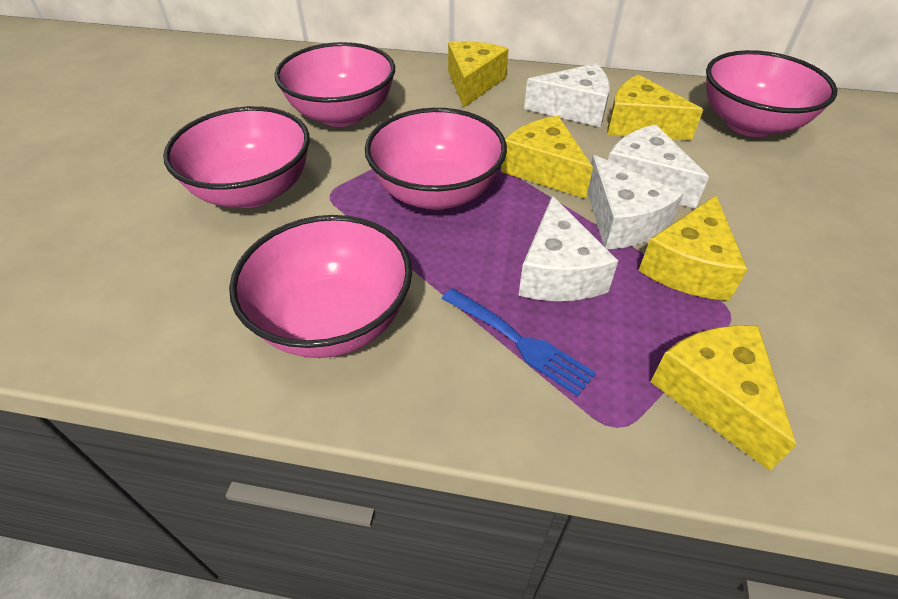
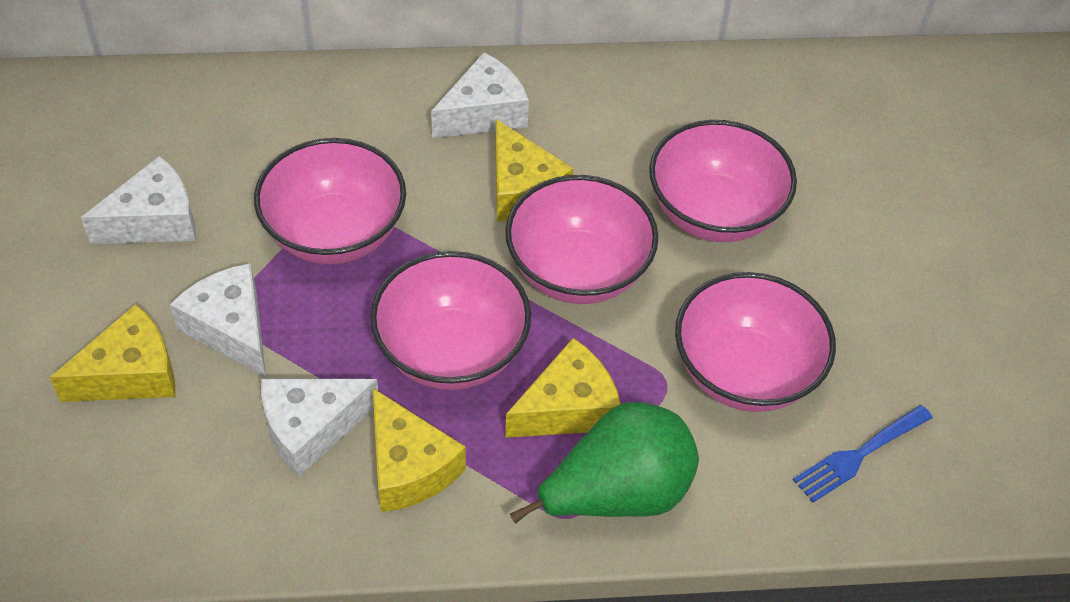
green pear: 0 -> 1
yellow cheese: 5 -> 4

